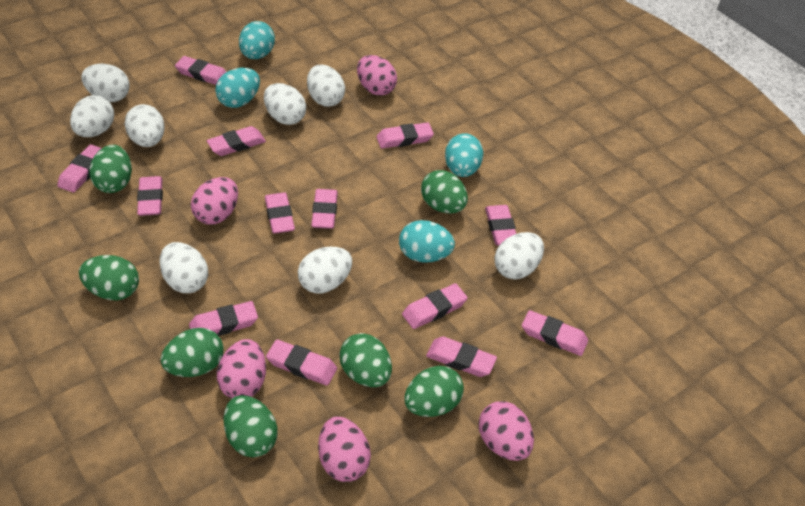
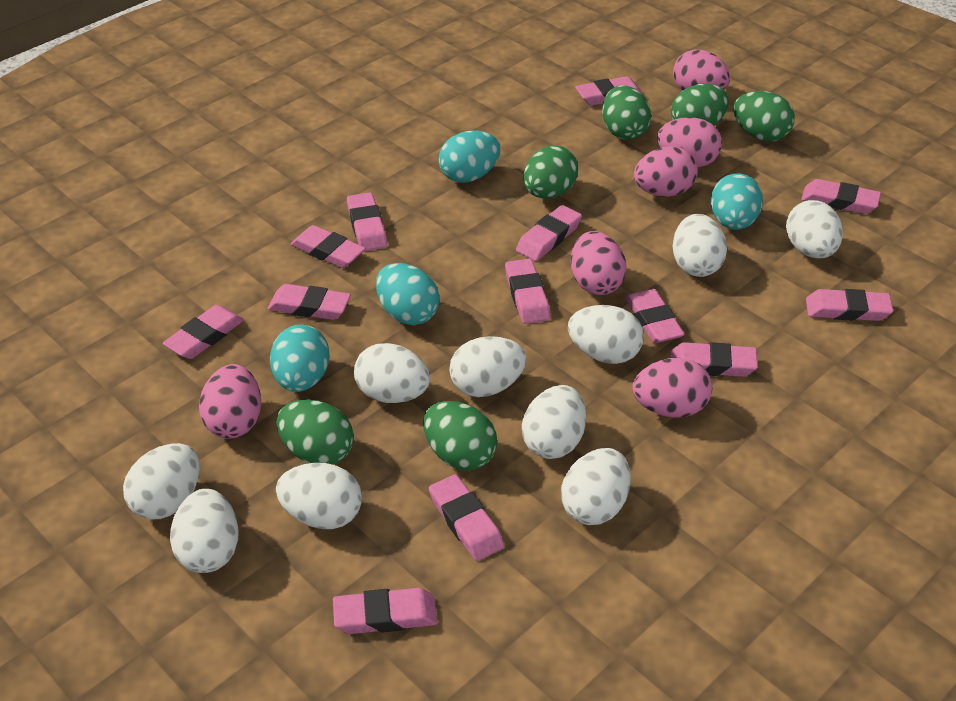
green egg: 7 -> 6
pink egg: 5 -> 6
white egg: 8 -> 10

